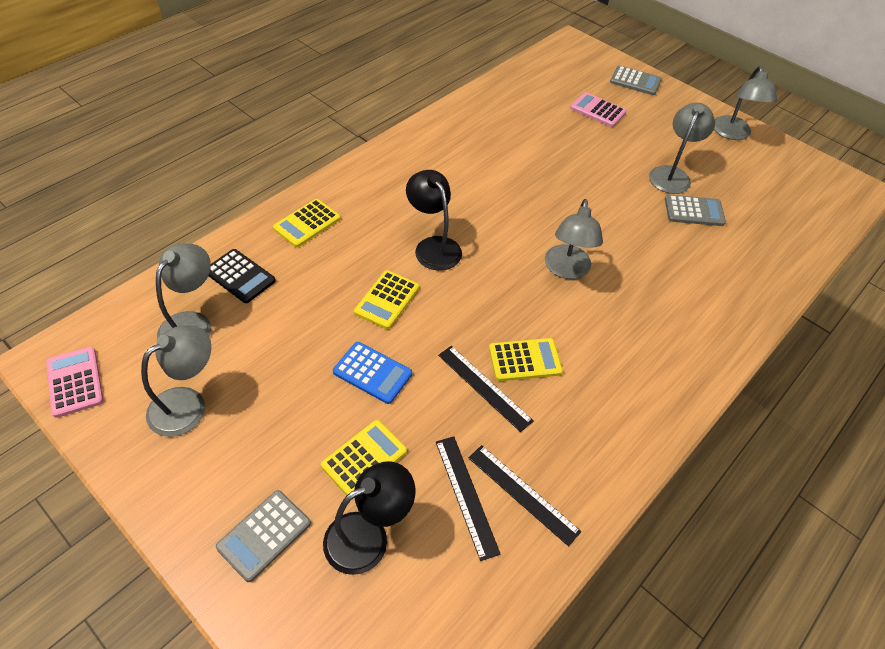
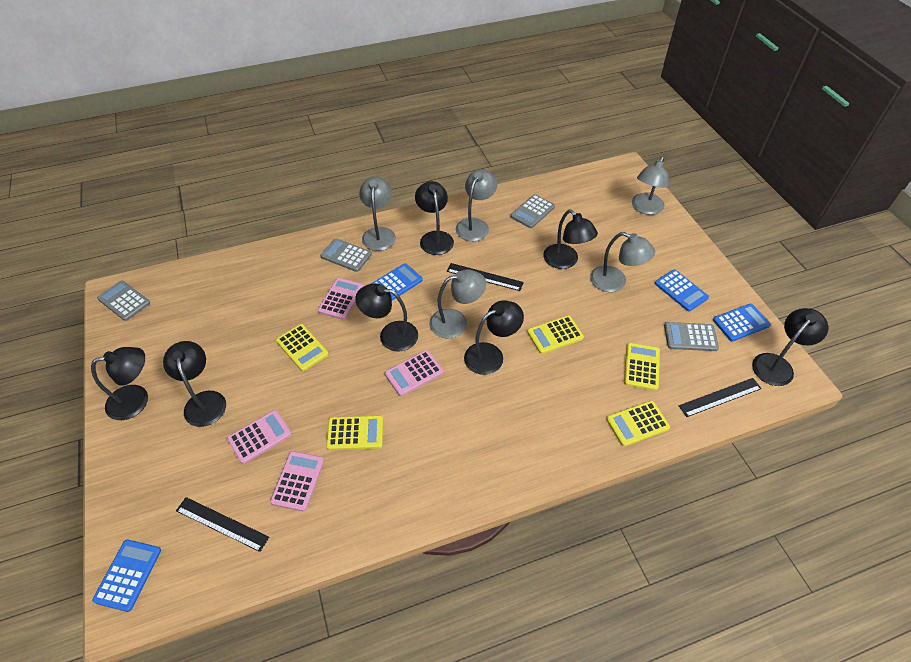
black calculator: 1 -> 0
black lamp: 2 -> 7
blue calculator: 1 -> 4
grey calculator: 3 -> 4
pink calculator: 2 -> 4
yellow calculator: 4 -> 5

